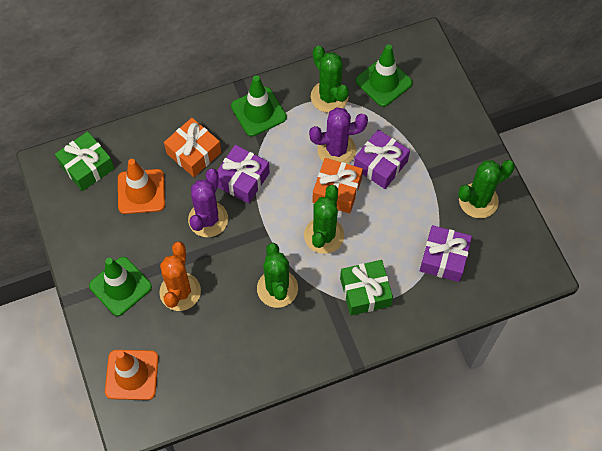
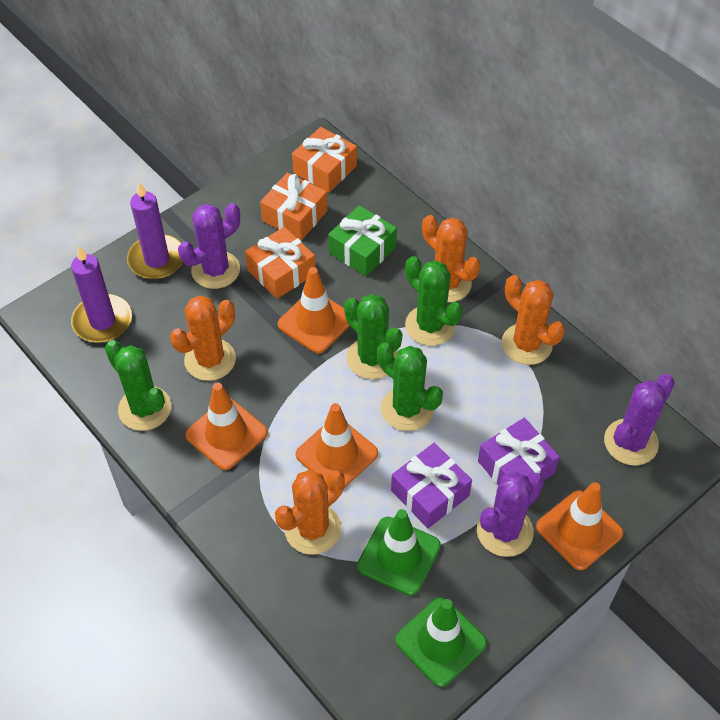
green gift: 2 -> 1
green traffic cone: 3 -> 2
orange cactus: 1 -> 4
orange gift: 2 -> 3
orange traffic cone: 2 -> 4
purple cactus: 2 -> 3
purple candle: 0 -> 2
purple gift: 3 -> 2

